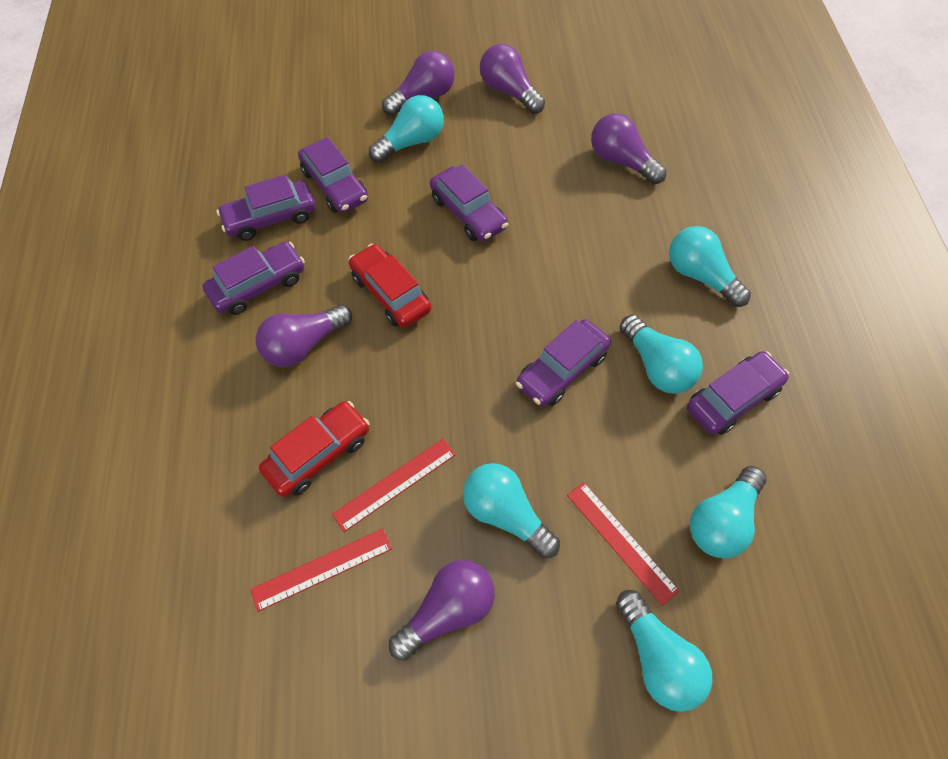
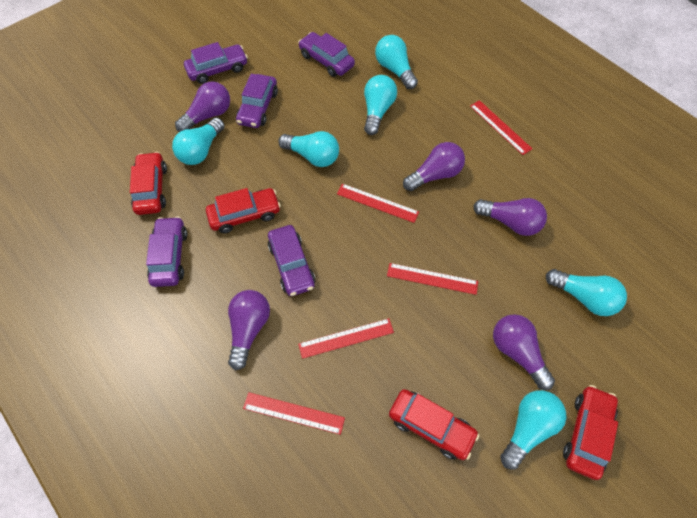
purple car: 6 -> 5
red car: 2 -> 4
red ruler: 3 -> 5

